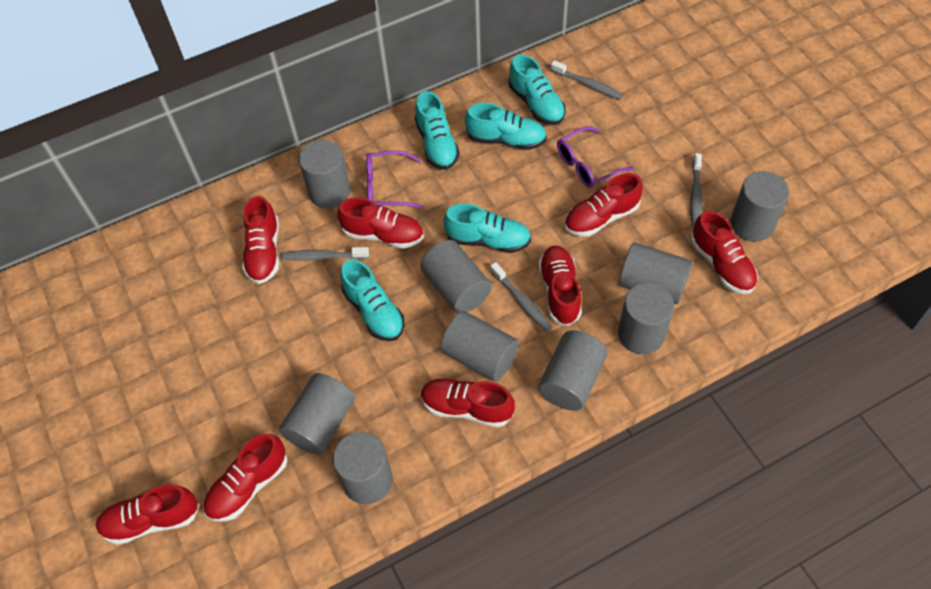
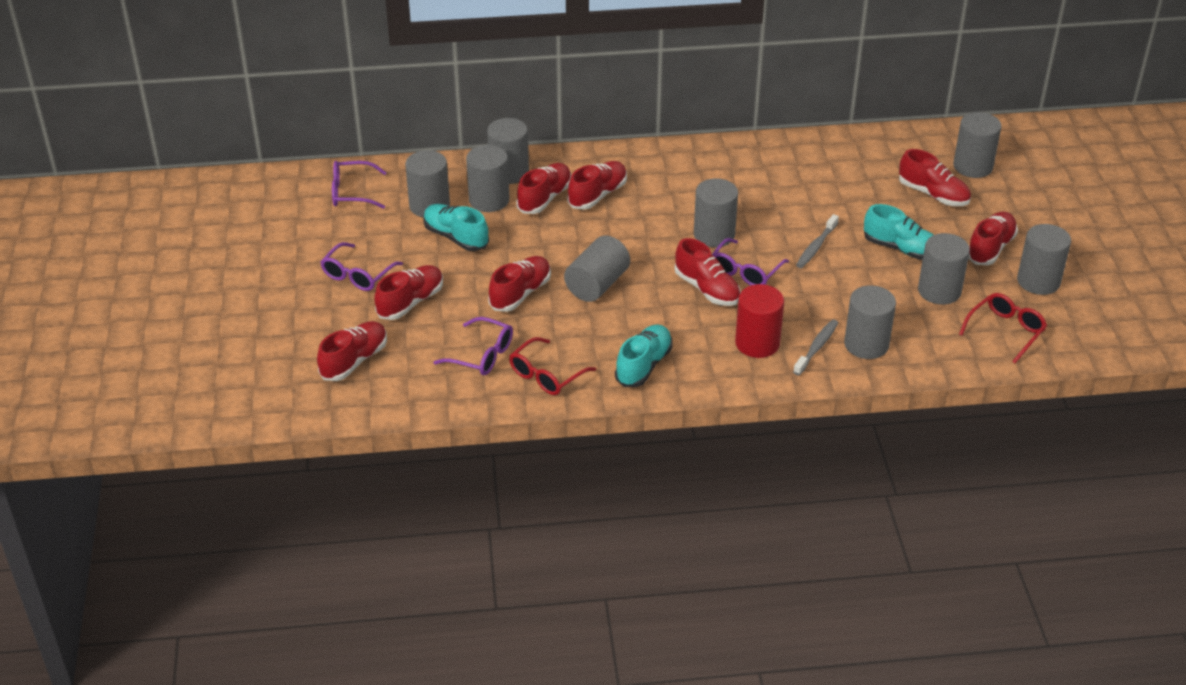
grey toothbrush: 4 -> 2
purple glasses: 2 -> 4
red cylinder: 0 -> 1
red glasses: 0 -> 2
turquoise shoe: 5 -> 3

